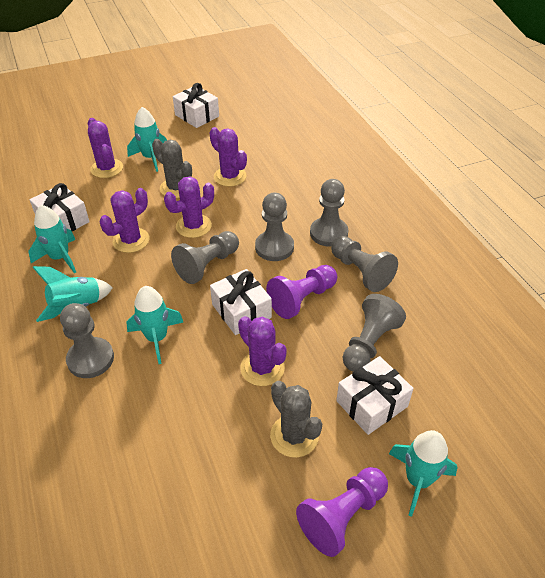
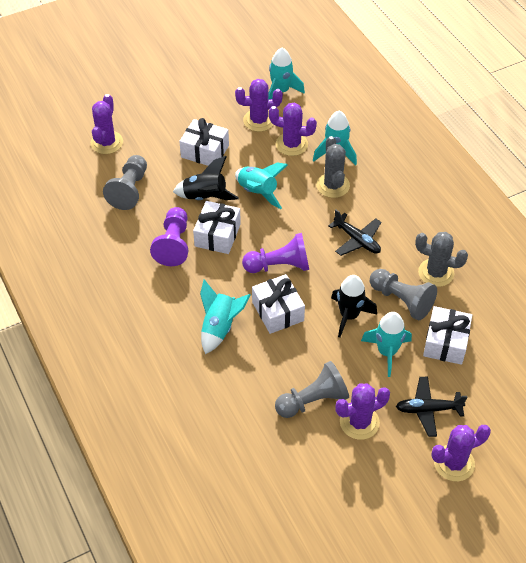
black plane: 0 -> 2
black rocket: 0 -> 2
grey pawn: 6 -> 3

